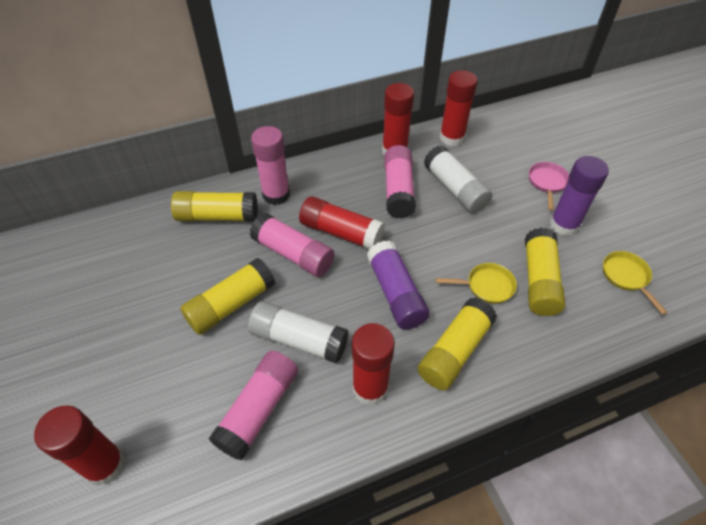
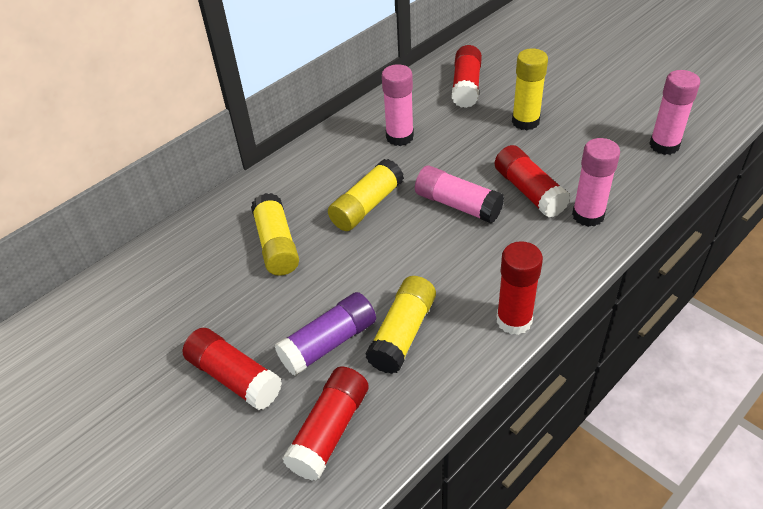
pink pan: 1 -> 0
purple glue stick: 2 -> 1
white glue stick: 2 -> 0
yellow pan: 2 -> 0

